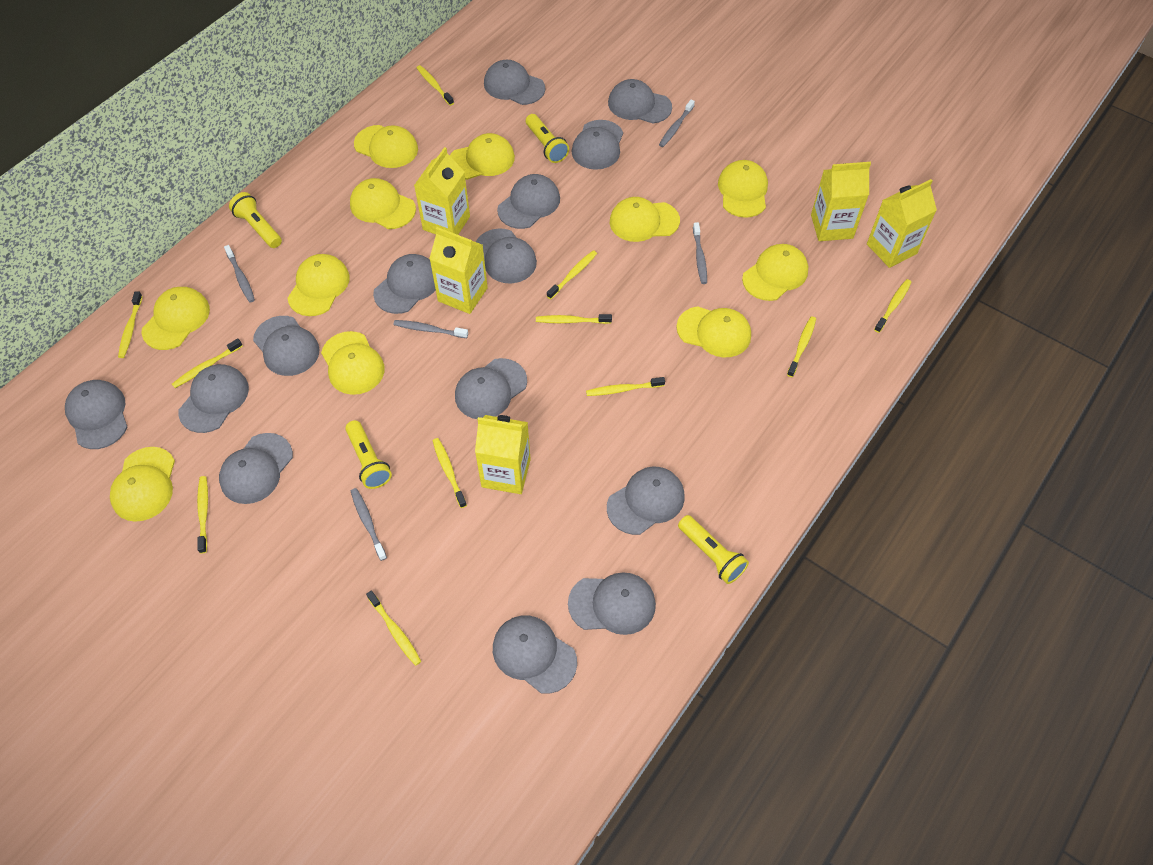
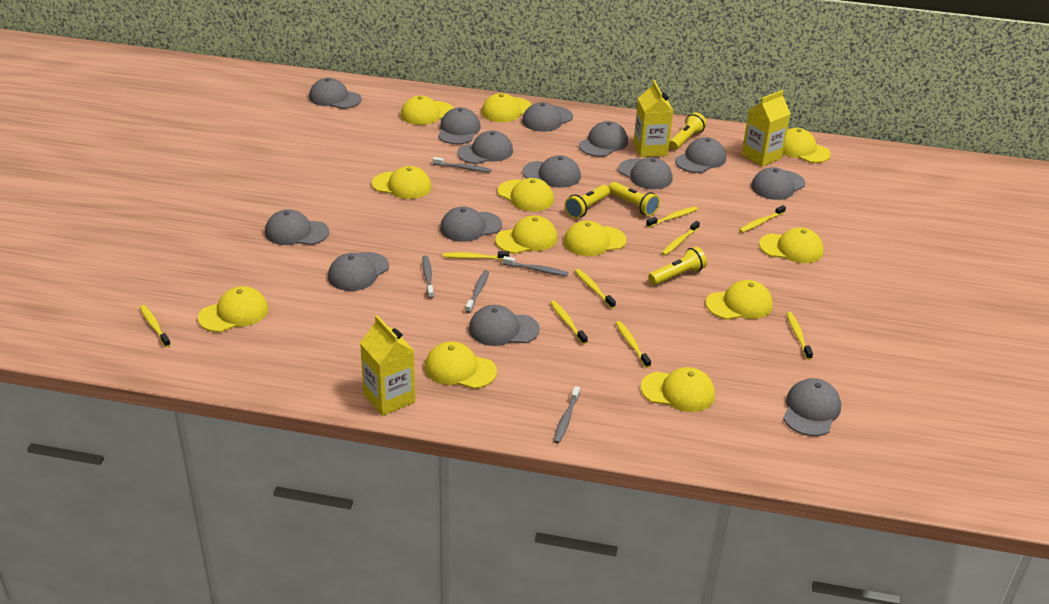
yellow cap: 11 -> 12
yellow carton: 5 -> 3
yellow toothbrush: 11 -> 9

